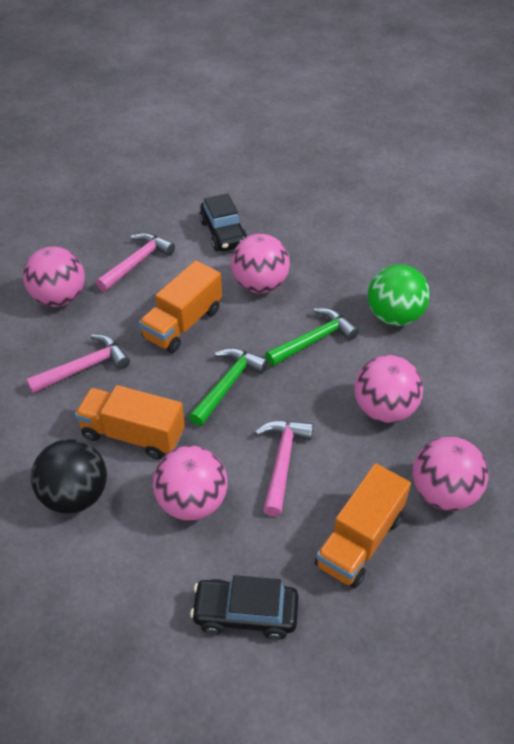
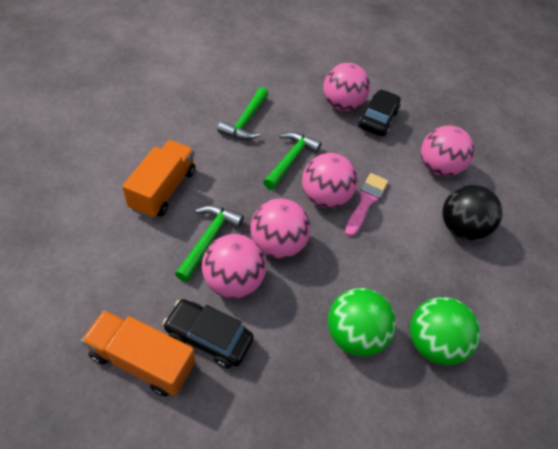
green ball: 1 -> 2
green hammer: 2 -> 3
orange truck: 3 -> 2
pink brush: 0 -> 1
pink hammer: 3 -> 0

